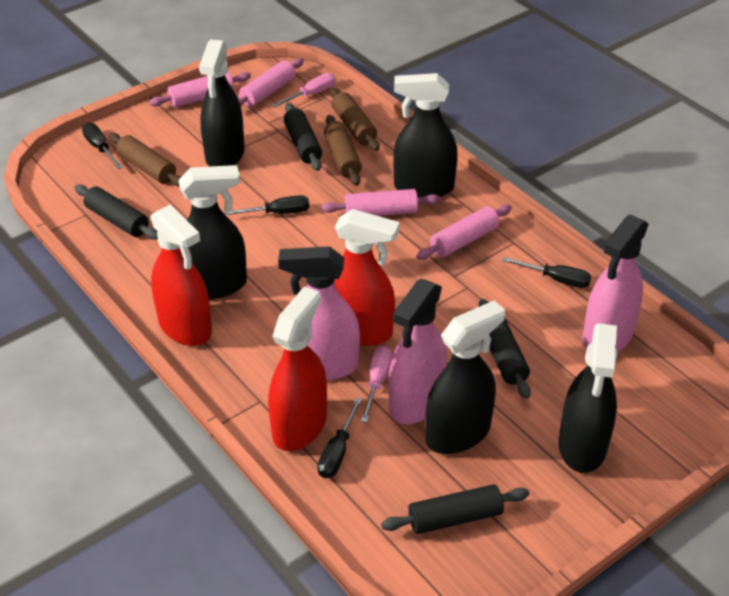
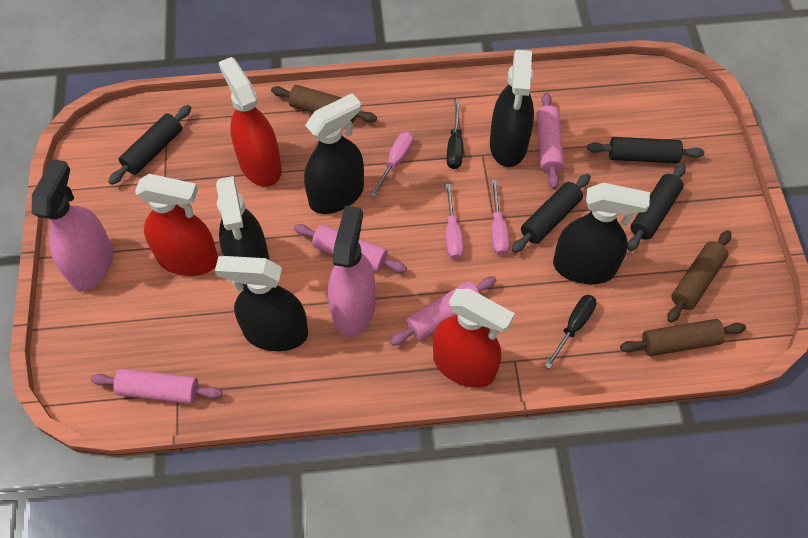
black screwdriver: 4 -> 2
pink screwdriver: 2 -> 3
pink spray bottle: 3 -> 2

